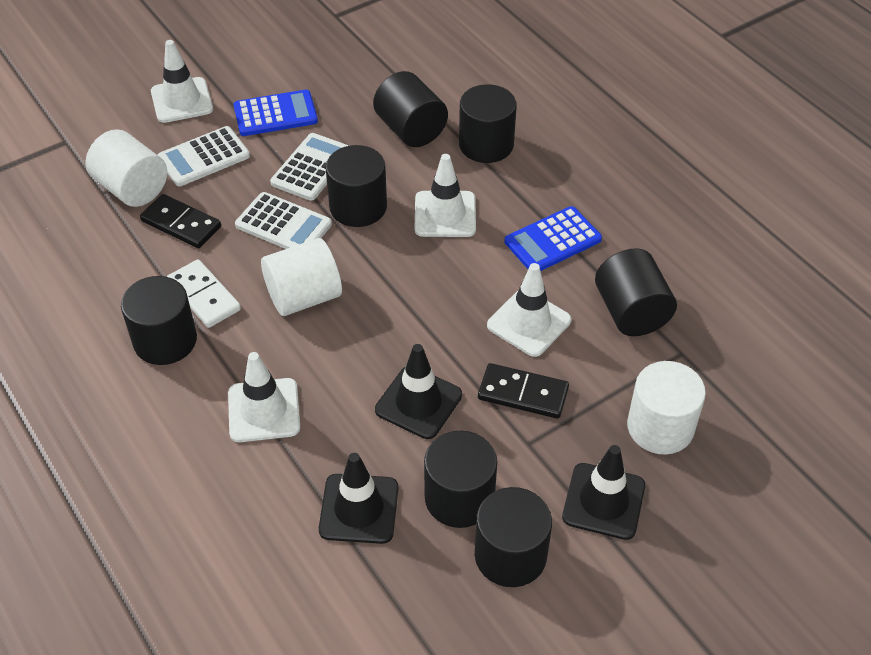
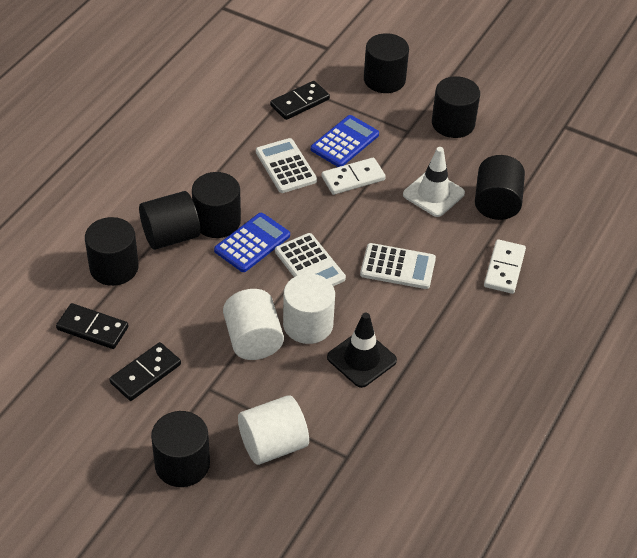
black domino: 2 -> 3
black traffic cone: 3 -> 1
white domino: 1 -> 2
white traffic cone: 4 -> 1

